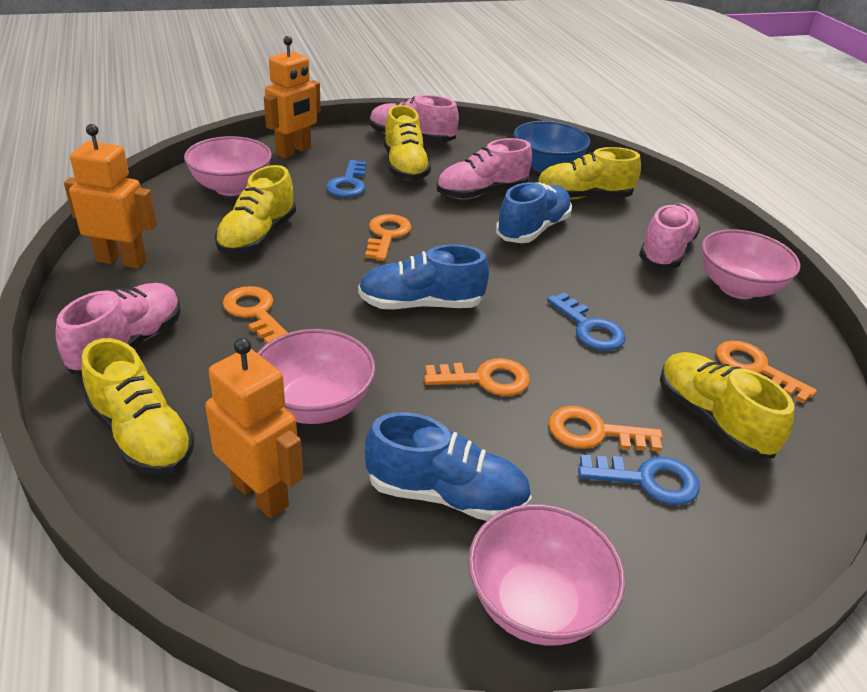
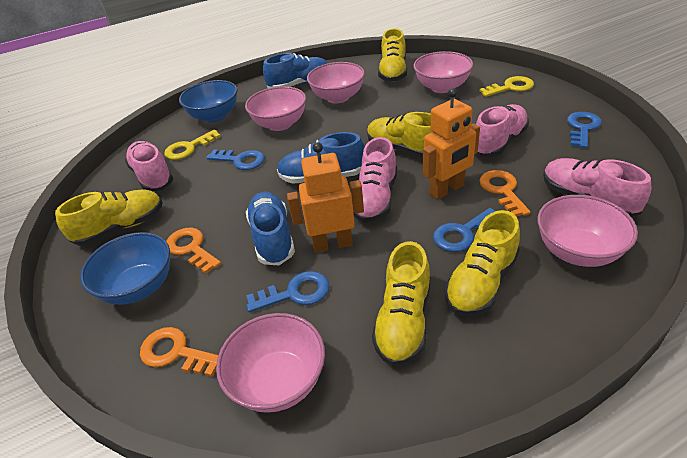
blue bowl: 1 -> 2
blue key: 3 -> 4
orange key: 5 -> 3
orange robot: 3 -> 2
pink bowl: 4 -> 5
yellow key: 0 -> 2

